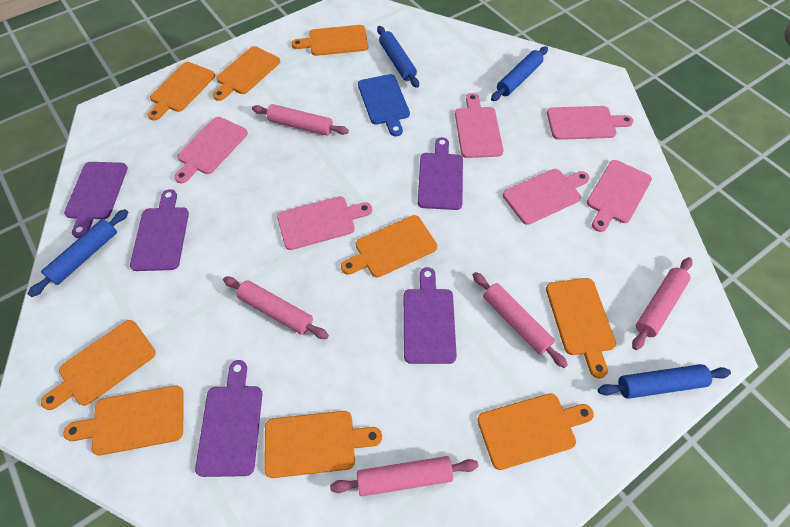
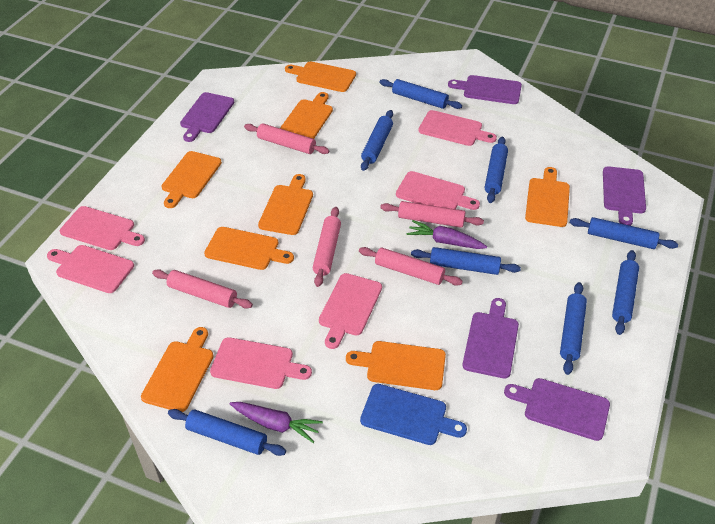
blue rolling pin: 4 -> 8
orange cutting board: 9 -> 8
purple carrot: 0 -> 2

